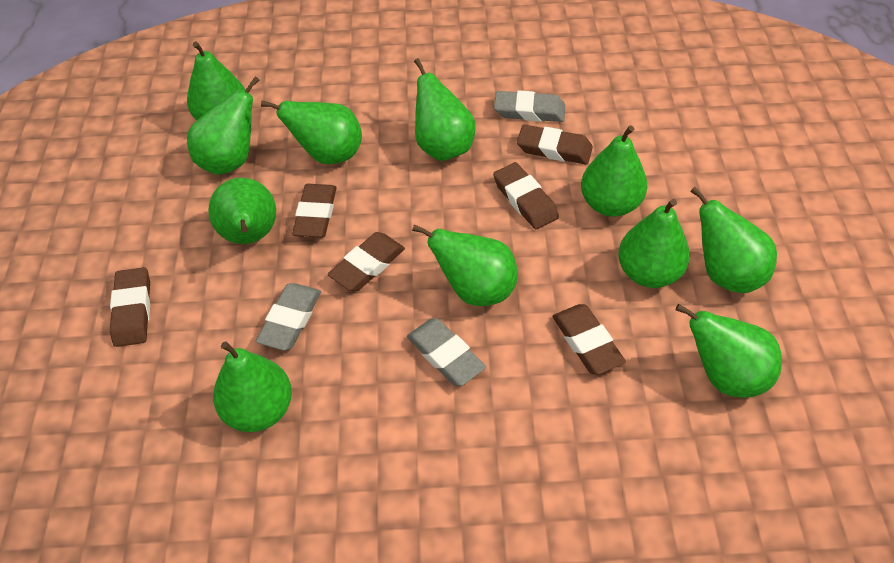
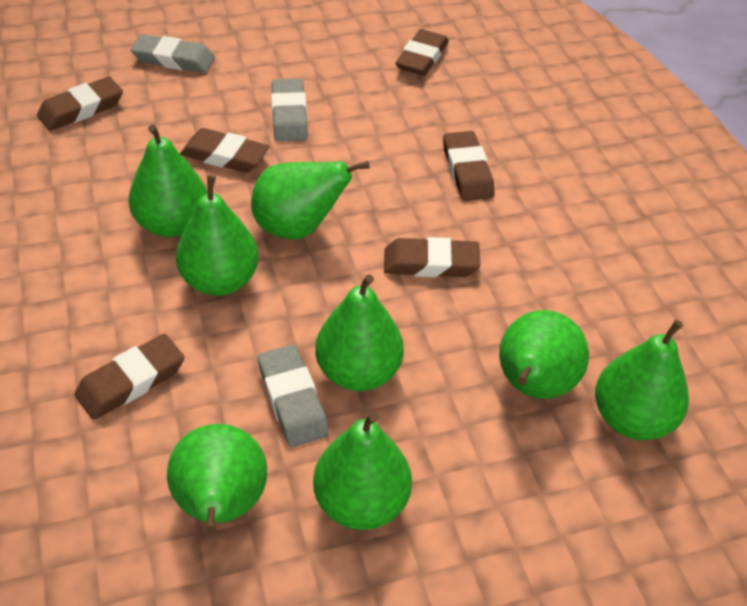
green pear: 11 -> 8

